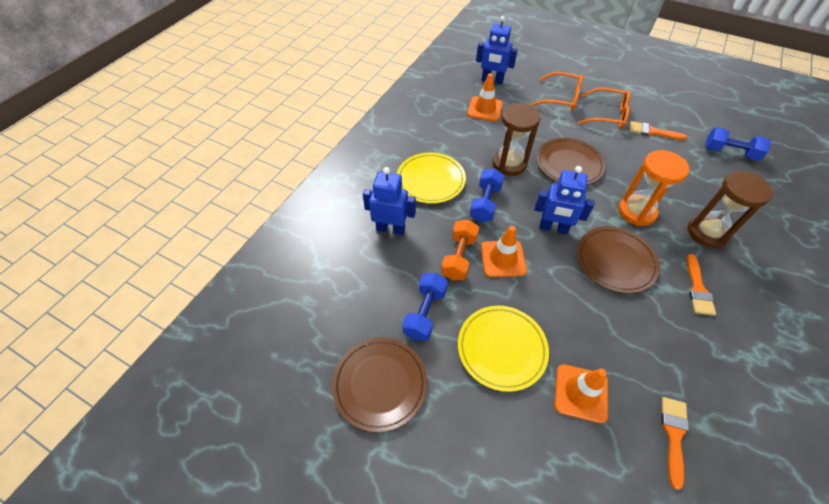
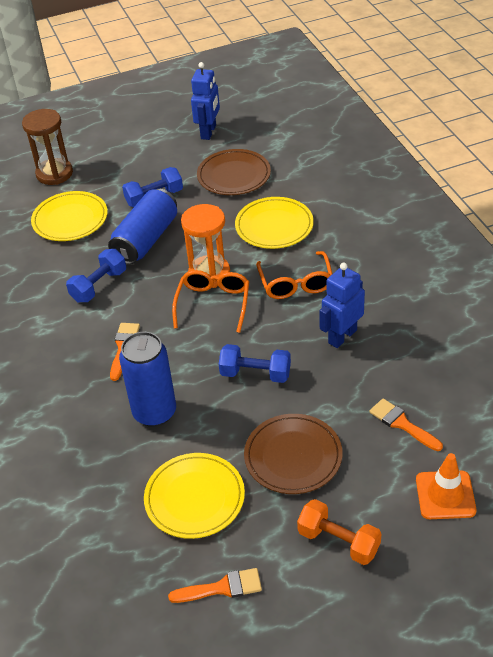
blue can: 0 -> 2
blue robot: 3 -> 2
brown hourglass: 2 -> 1
brown plate: 3 -> 2
orange traffic cone: 3 -> 1
yellow plate: 2 -> 3

